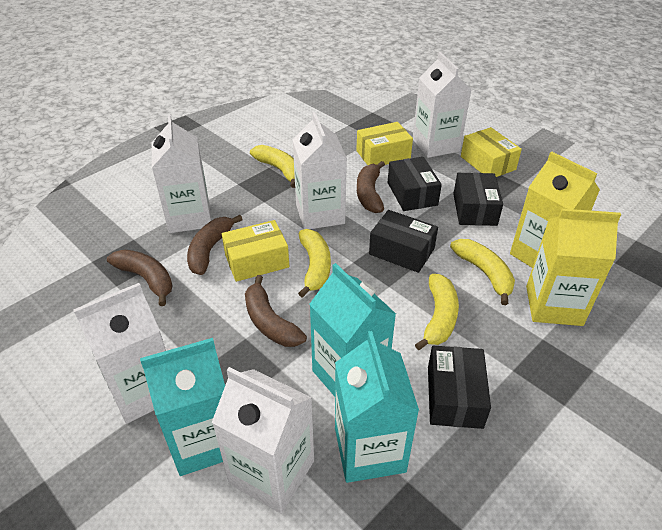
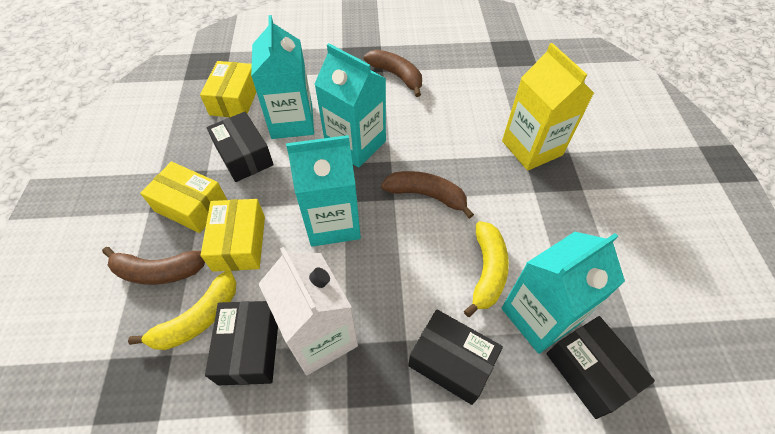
brown banana: 4 -> 3
turquoise carton: 3 -> 4
white carton: 5 -> 1
yellow banana: 4 -> 2
yellow carton: 2 -> 1

